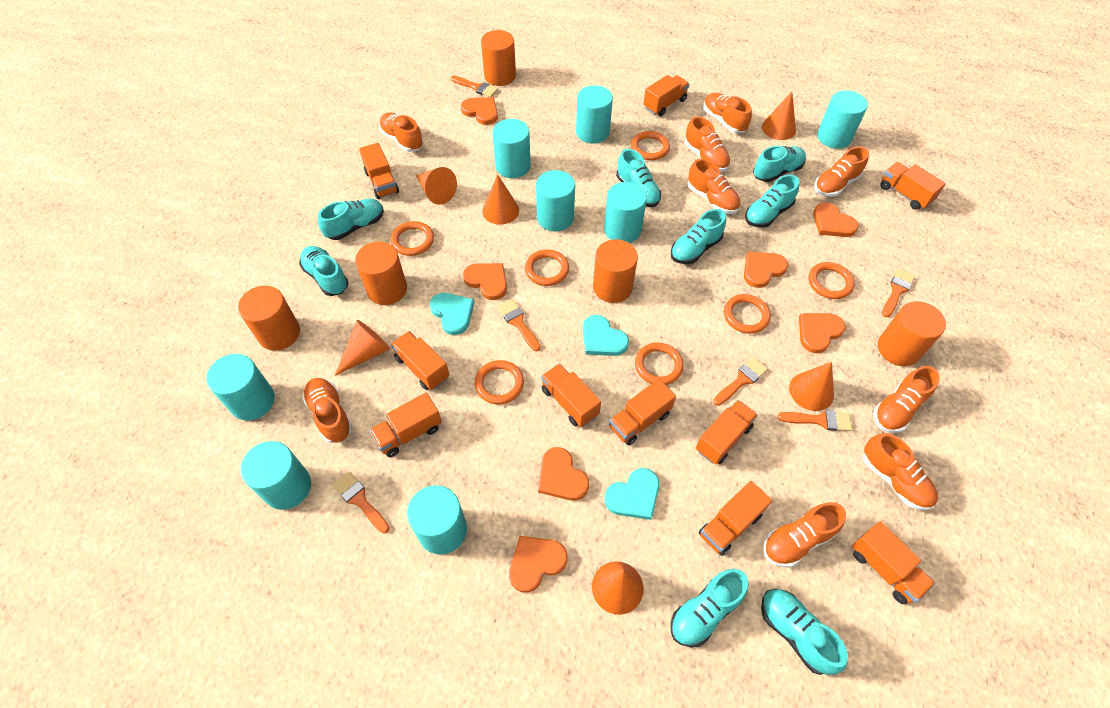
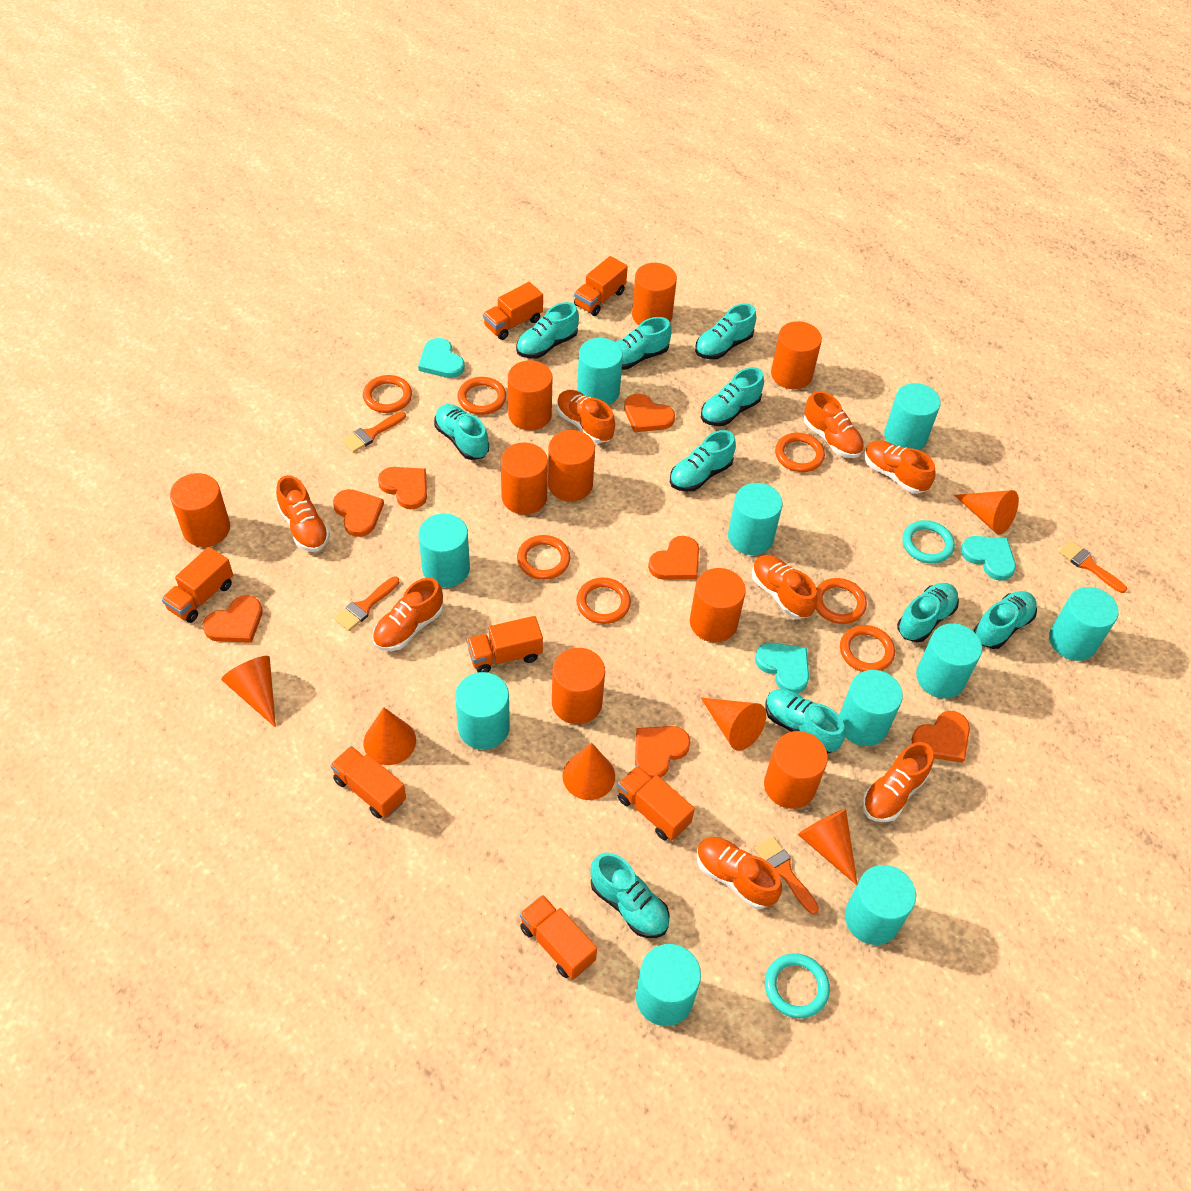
orange brush: 6 -> 4
orange cylinder: 5 -> 9
orange shoe: 9 -> 8
orange truck: 10 -> 7
turquoise cylinder: 8 -> 10
turquoise ring: 0 -> 2
turquoise shoe: 8 -> 10

